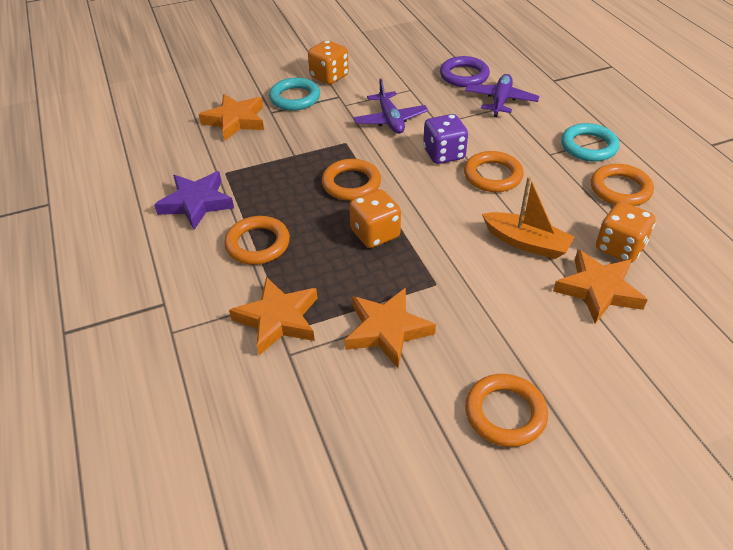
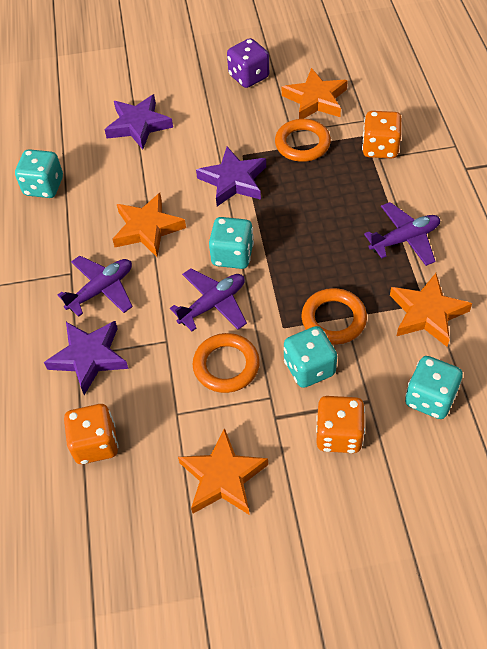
orange boat: 1 -> 0
orange ring: 5 -> 3
purple plane: 2 -> 3
purple ring: 1 -> 0
purple star: 1 -> 3
turquoise dice: 0 -> 4
turquoise ring: 2 -> 0

